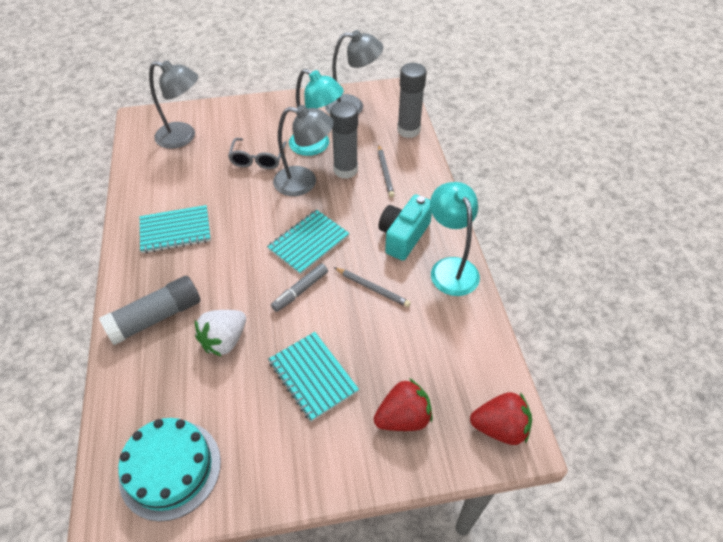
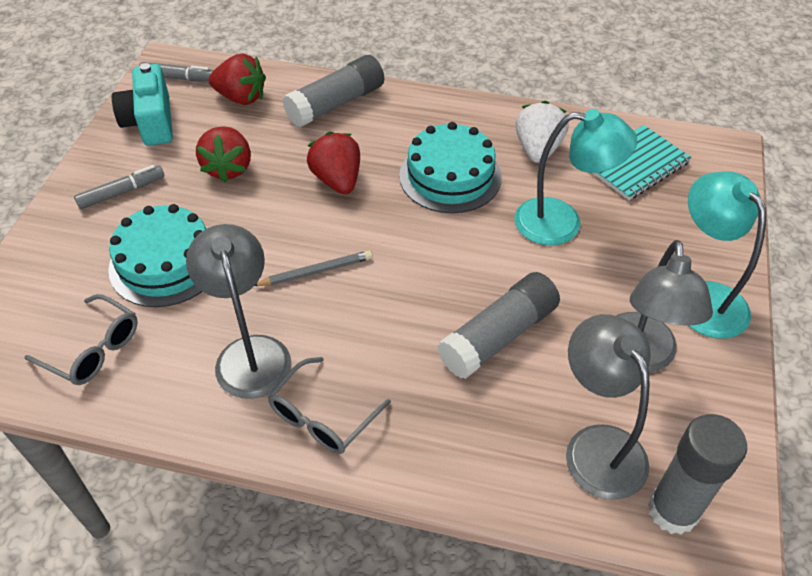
grey glasses: 1 -> 2
grey marker: 1 -> 2
grey pencil: 2 -> 1
red strawberry: 2 -> 3
turquoise cake: 1 -> 2
turquoise notebook: 3 -> 1

